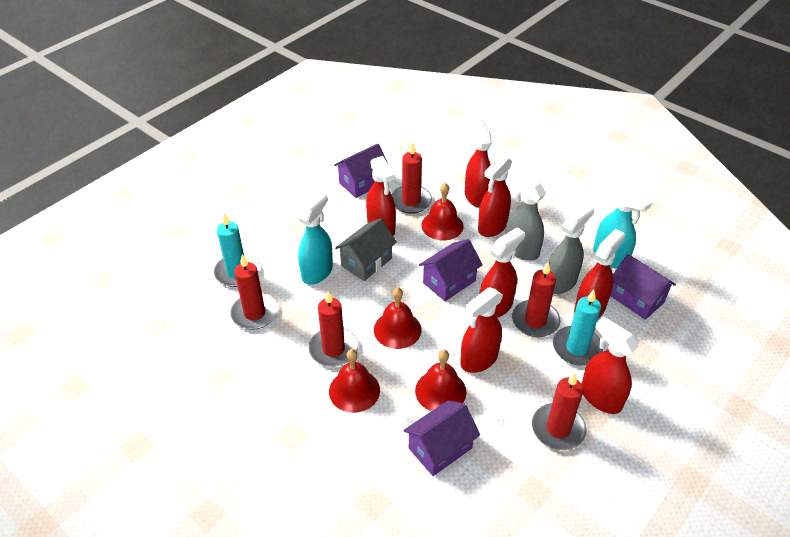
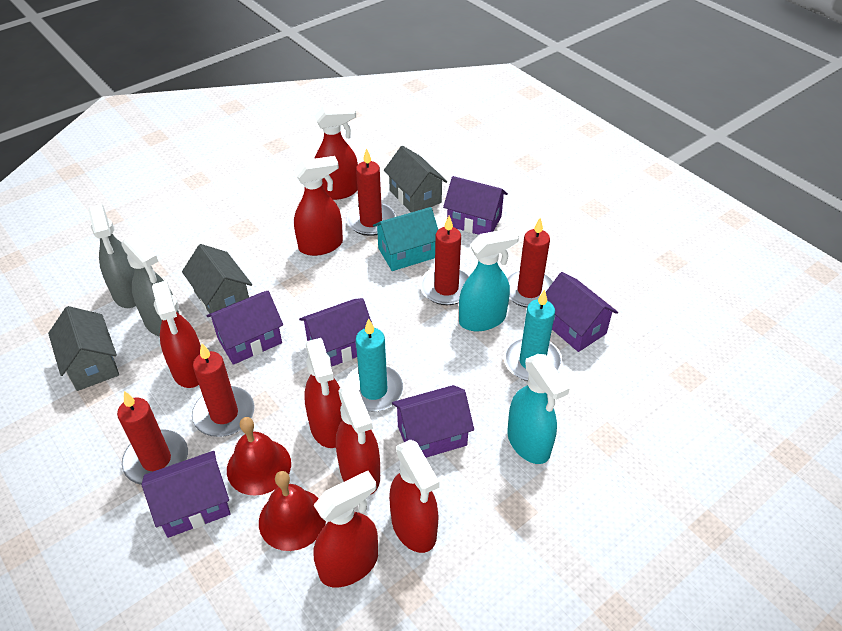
grey house: 1 -> 3
purple house: 4 -> 6
red bell: 4 -> 2
turquoise house: 0 -> 1

